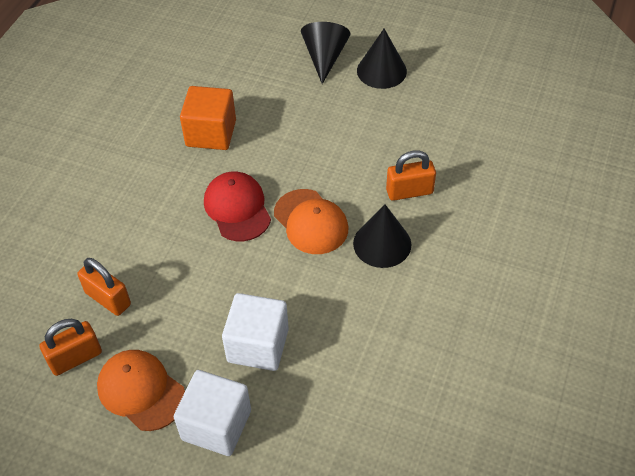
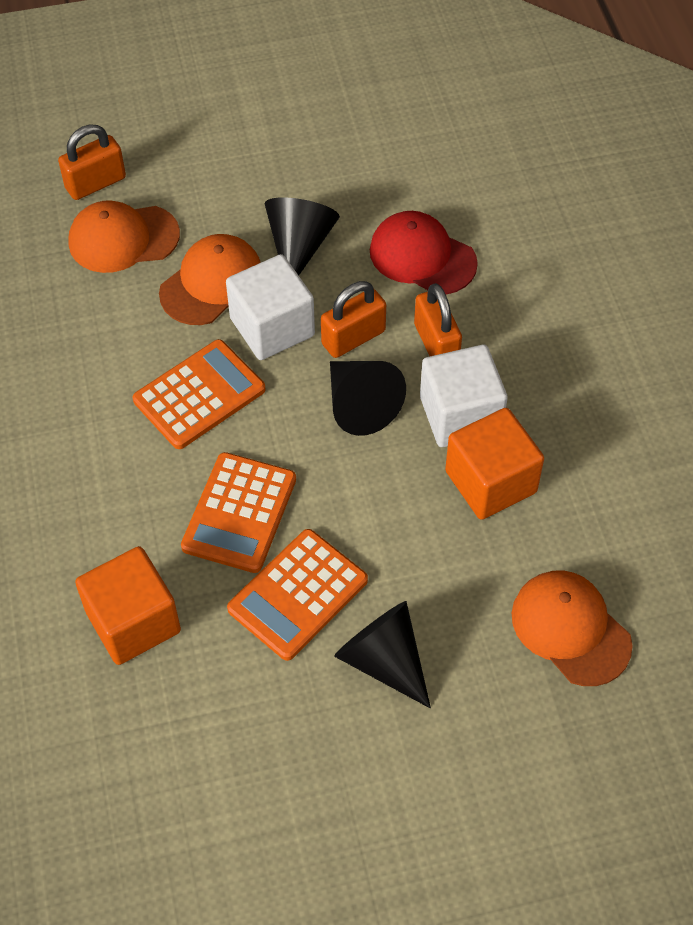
orange calculator: 0 -> 3
orange cap: 2 -> 3
orange cube: 1 -> 2

